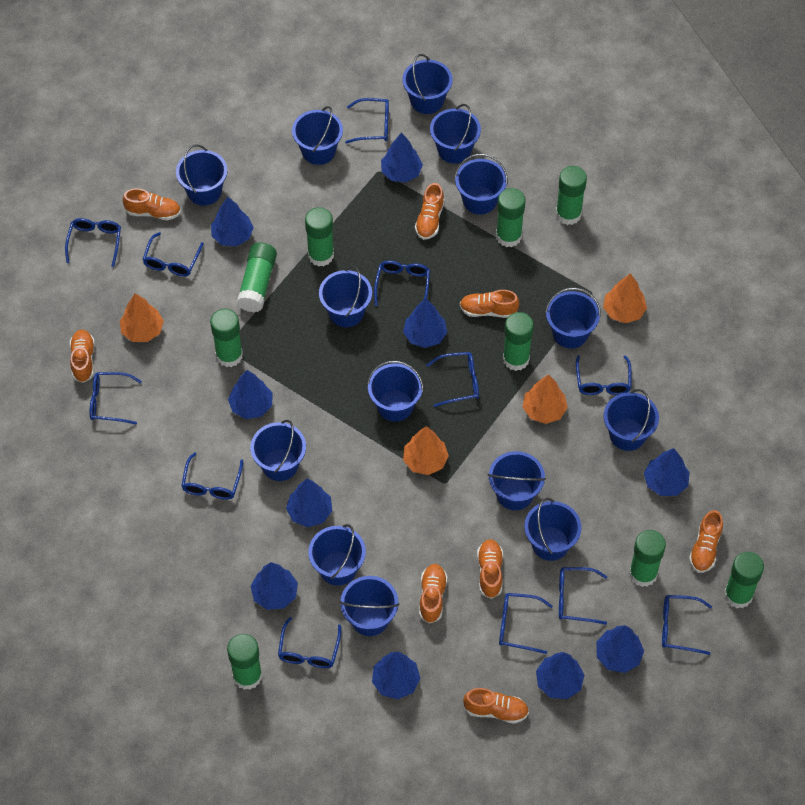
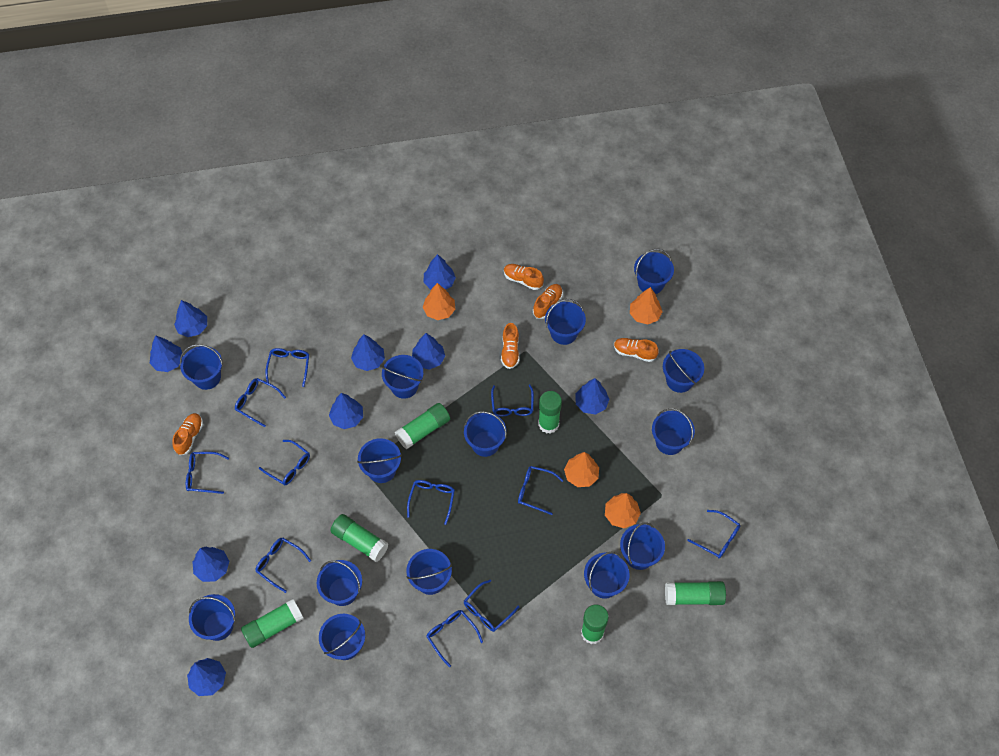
blue glasses: 12 -> 11
blue tree: 10 -> 9
green glue stick: 9 -> 6
orange shoe: 8 -> 5

